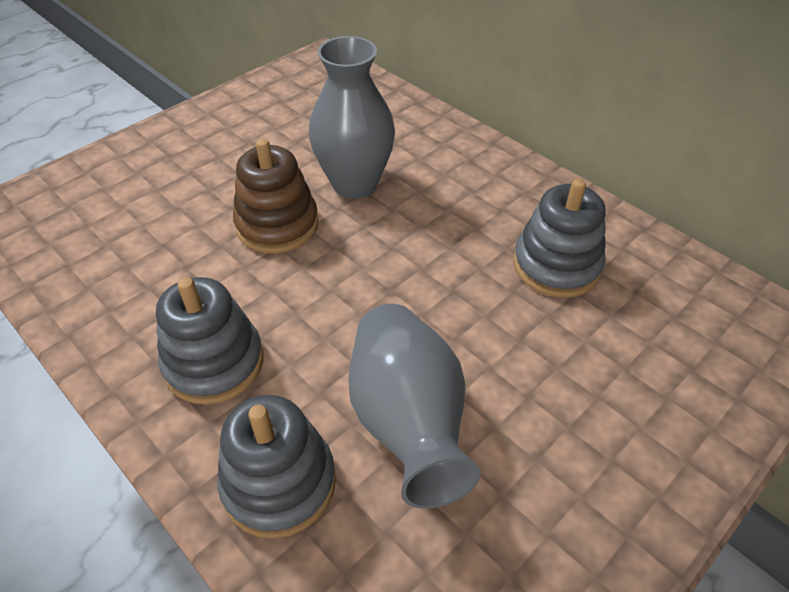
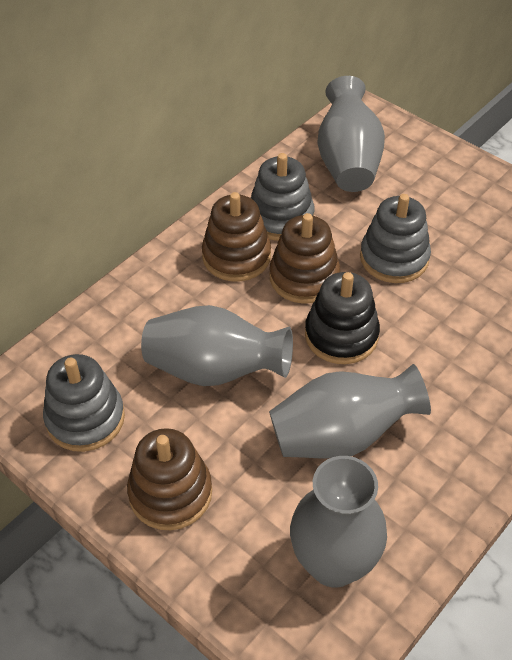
black stacking toy: 0 -> 1
brown stacking toy: 1 -> 3
grey vase: 2 -> 4

